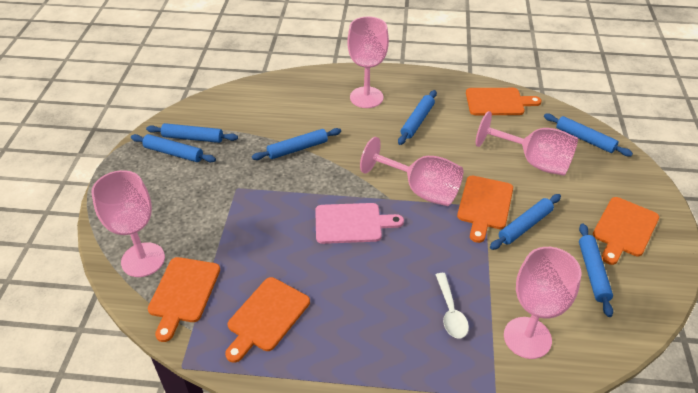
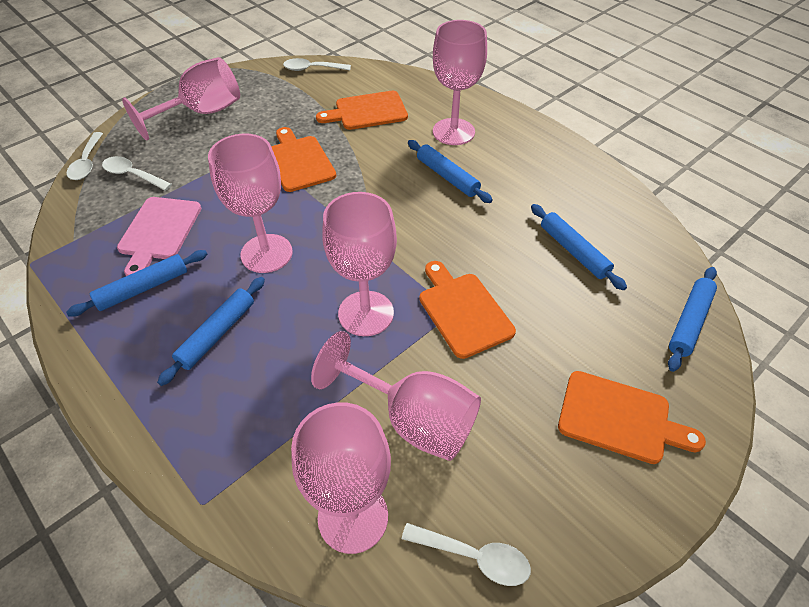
blue rolling pin: 7 -> 5
orange cutting board: 5 -> 4
pink goblet: 5 -> 6
white spoon: 1 -> 4

